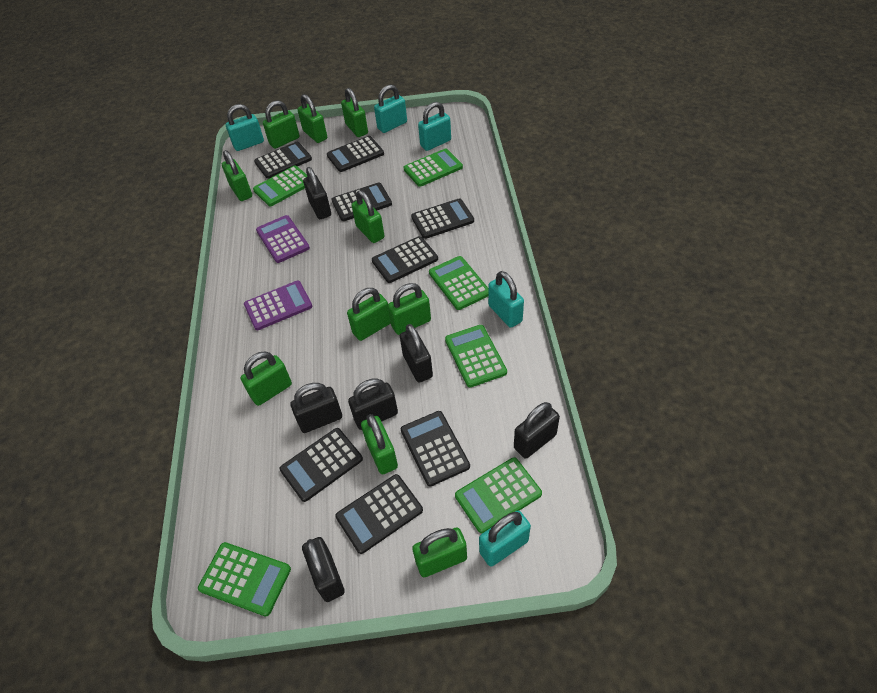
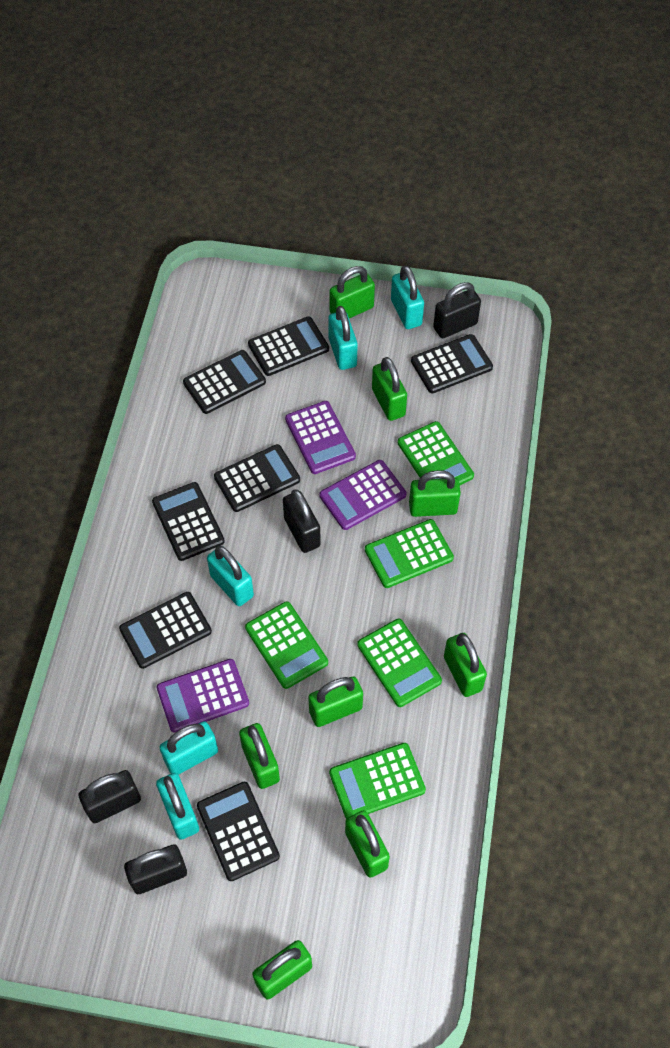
black calculator: 8 -> 7
black padlock: 6 -> 4
green calculator: 6 -> 5
green padlock: 10 -> 8
purple calculator: 2 -> 3

